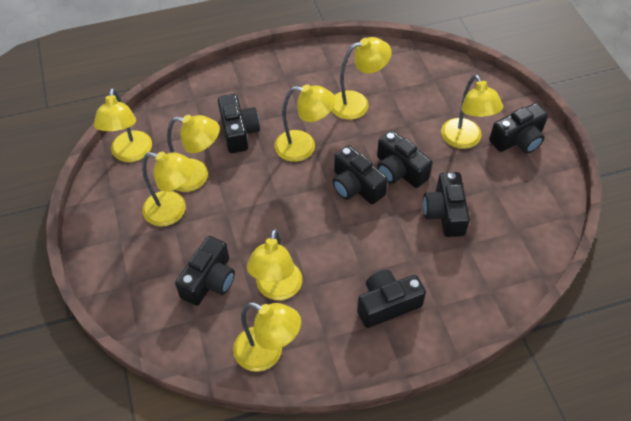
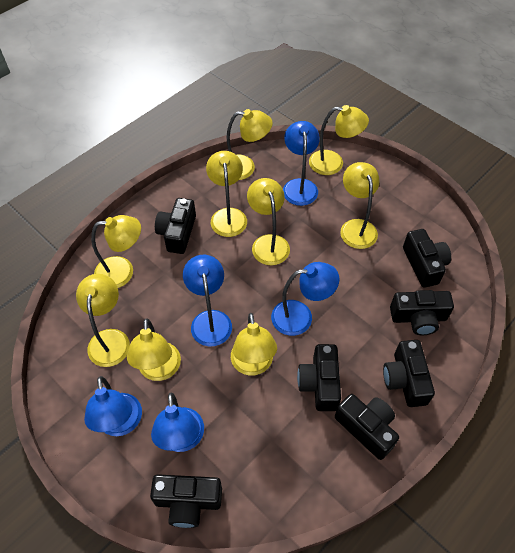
blue lamp: 0 -> 5
yellow lamp: 8 -> 9

